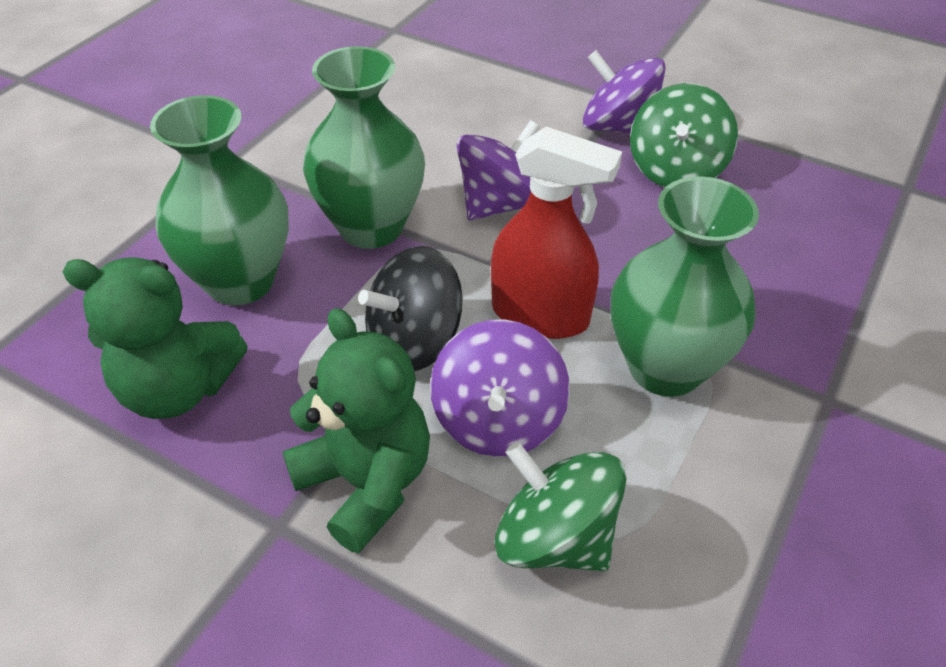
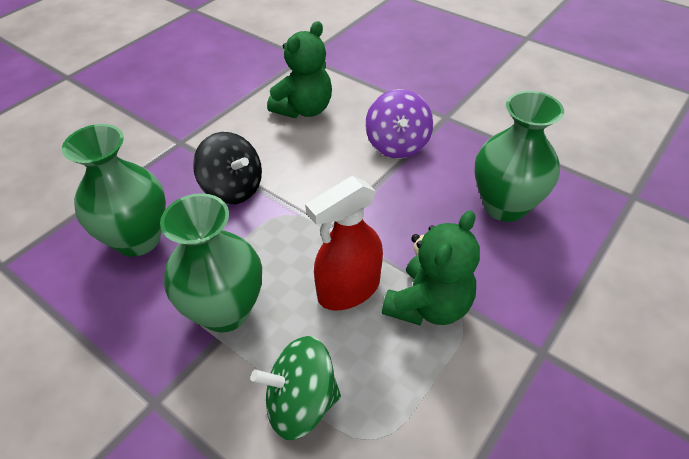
green spinning top: 2 -> 1
purple spinning top: 3 -> 1

